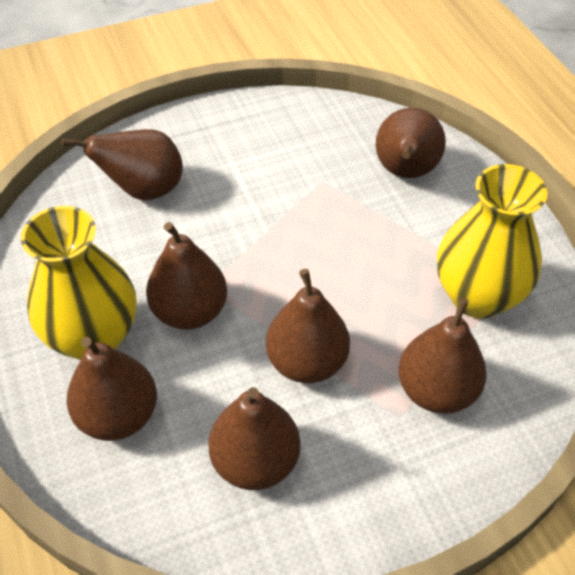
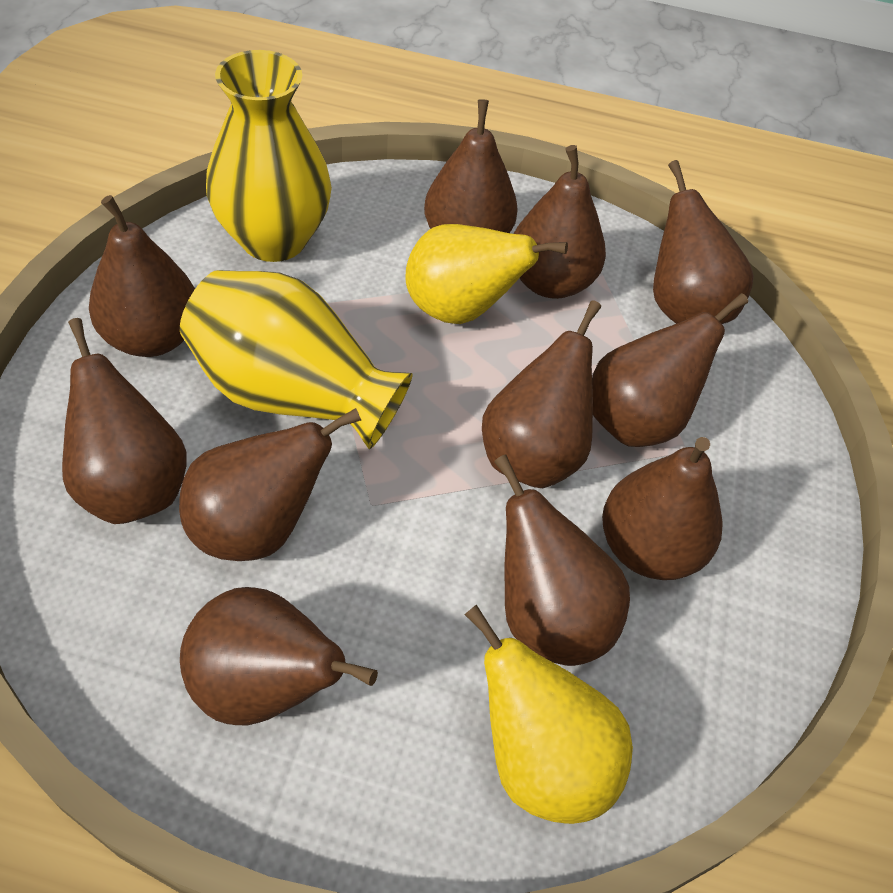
brown pear: 7 -> 11
yellow pear: 0 -> 2

